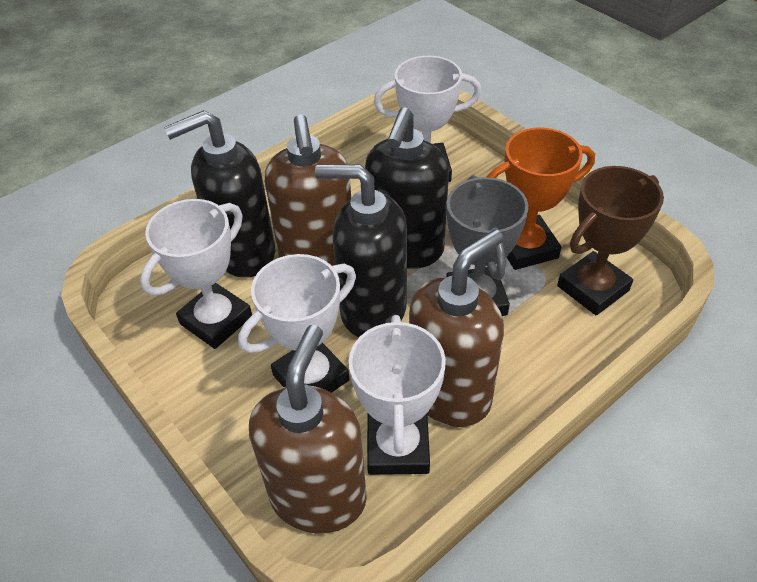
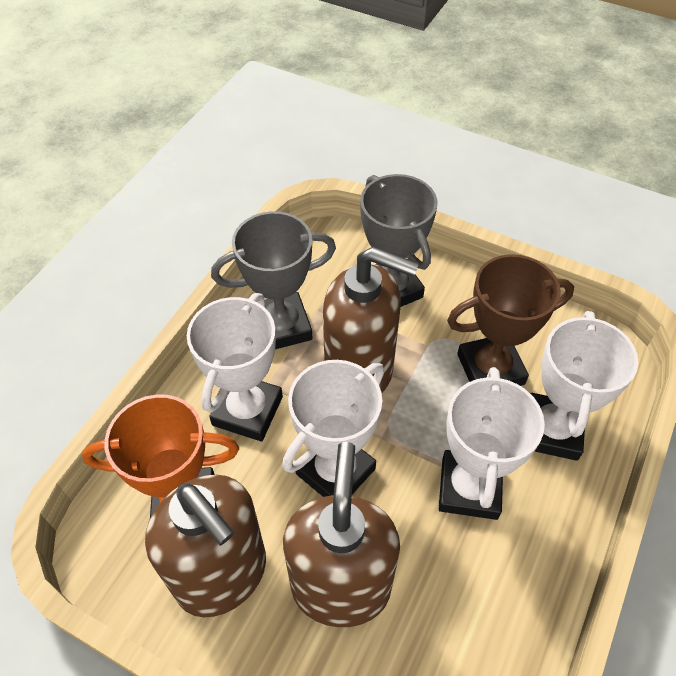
black soap dispenser: 3 -> 0
grey trophy: 1 -> 2

